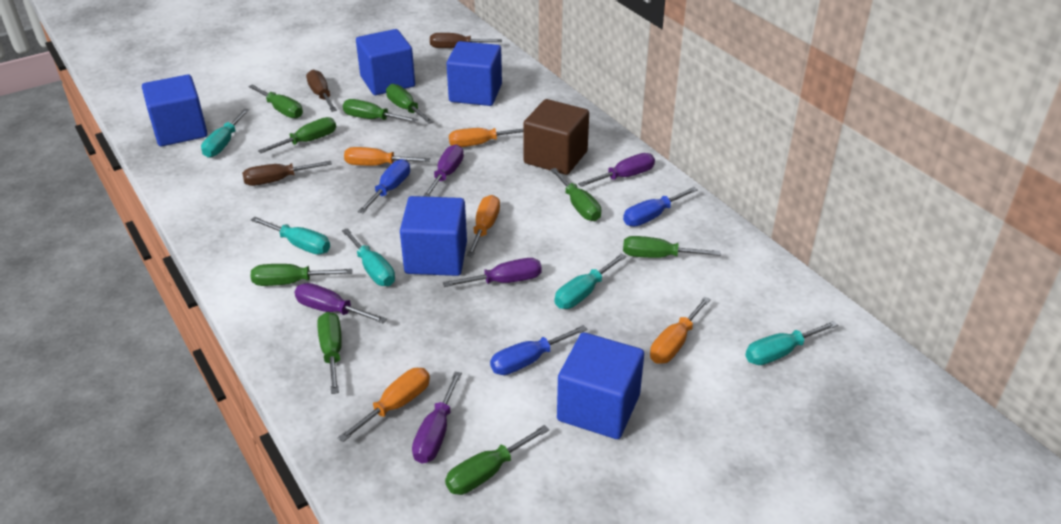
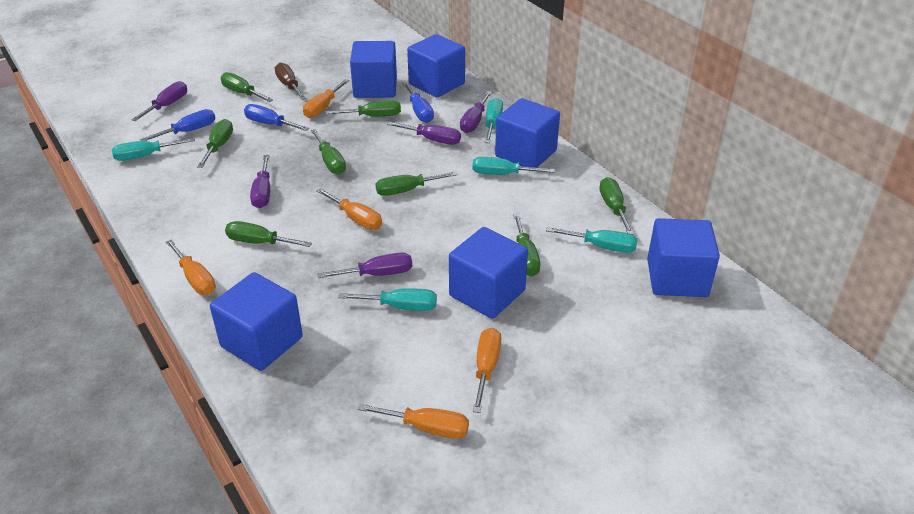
blue cube: 5 -> 6
brown cube: 1 -> 0
brown screwdriver: 3 -> 1
green screwdriver: 9 -> 8

